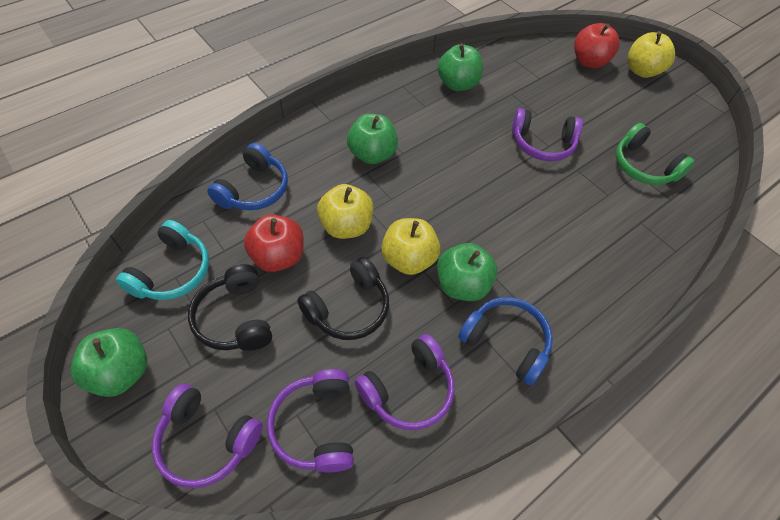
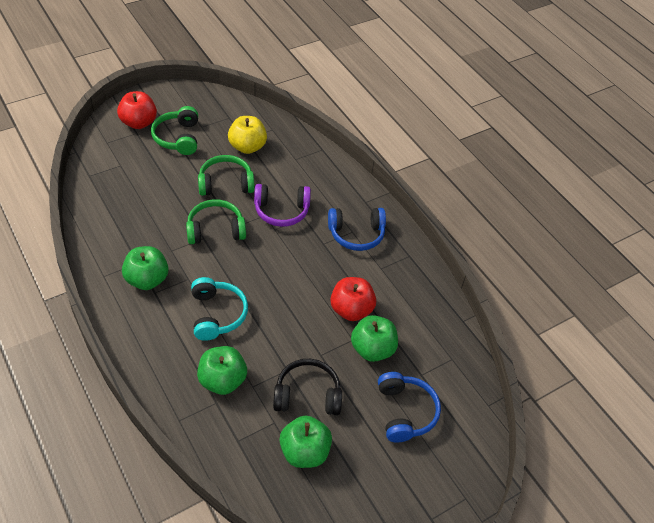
black headphones: 2 -> 1
green headphones: 1 -> 3
purple headphones: 4 -> 1
yellow apple: 3 -> 1

